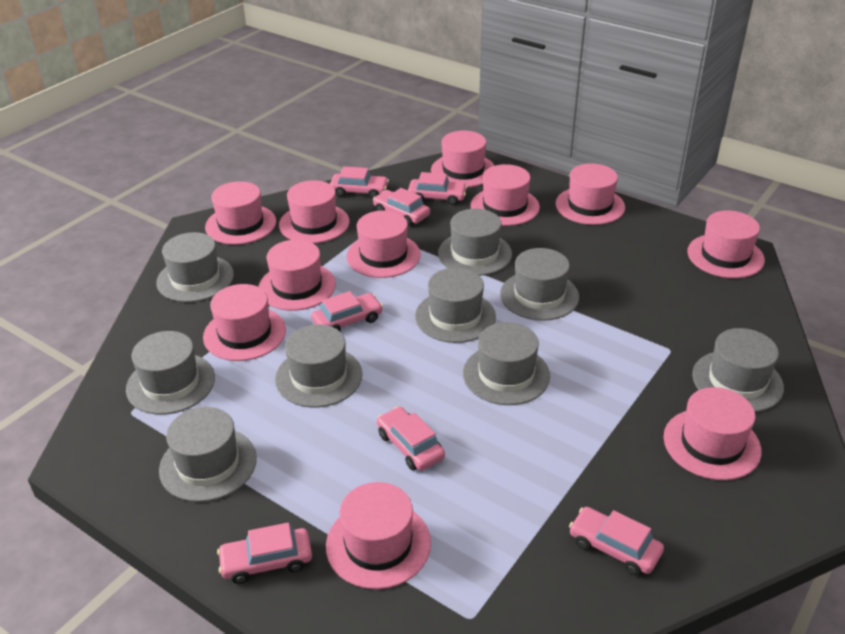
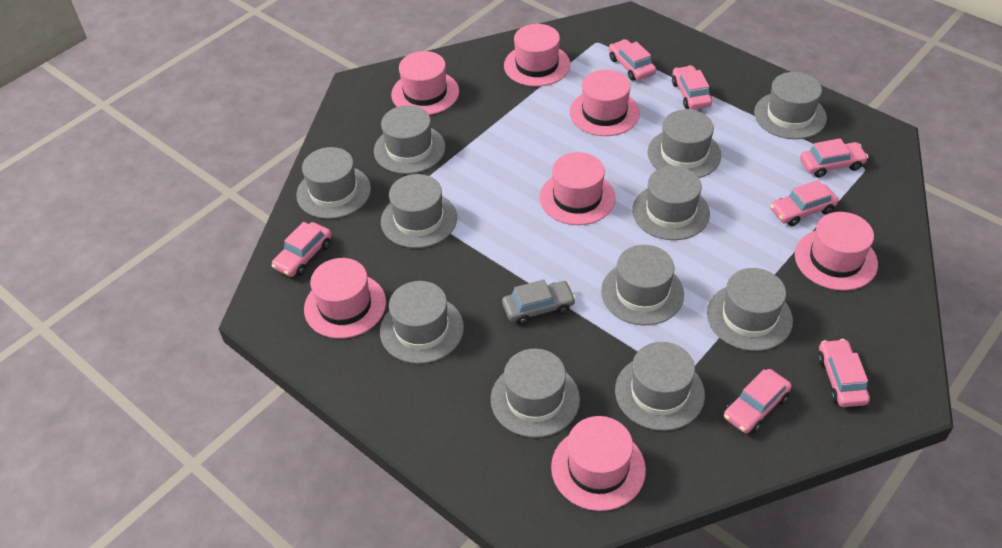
grey car: 0 -> 1
grey hat: 9 -> 11
pink hat: 11 -> 7

